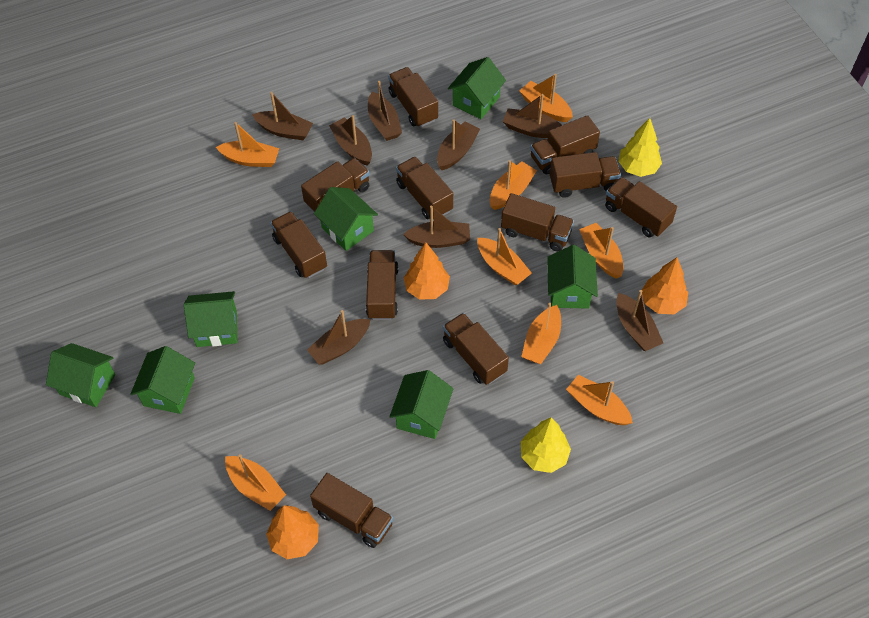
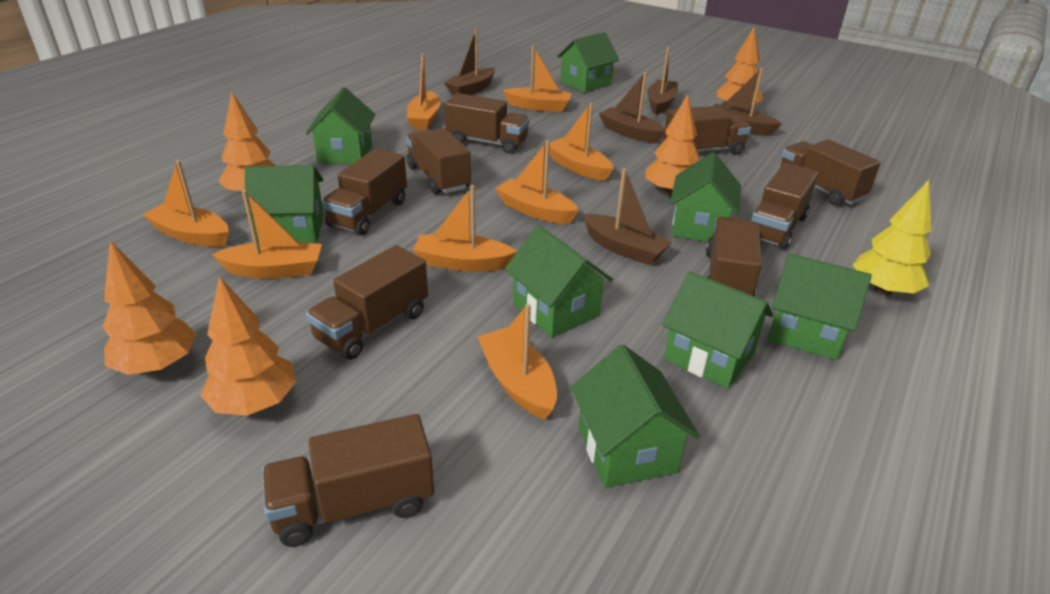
brown boat: 8 -> 5
brown truck: 11 -> 9
green house: 7 -> 8
orange tree: 3 -> 5
yellow tree: 2 -> 1

